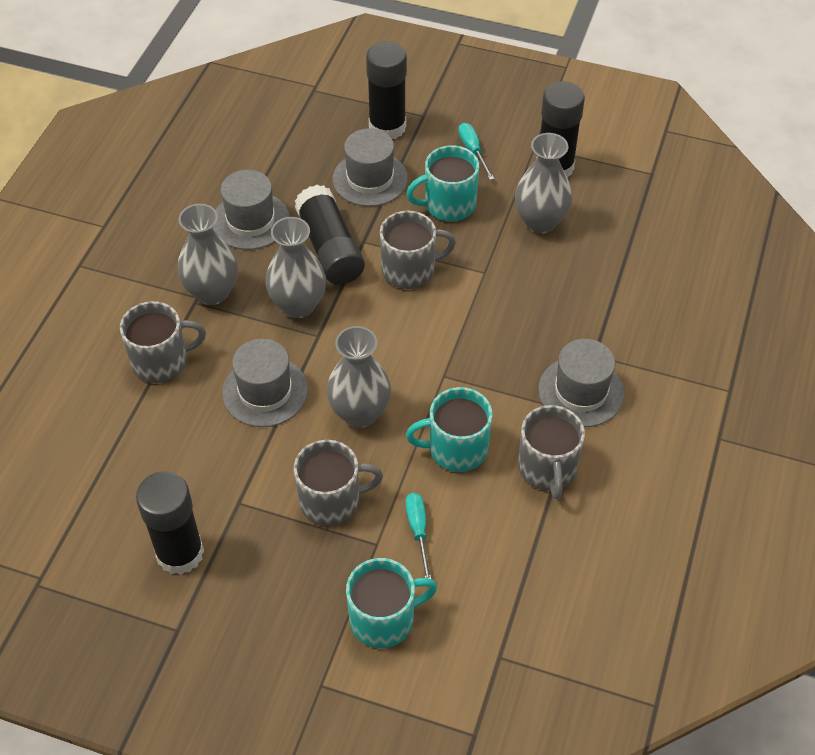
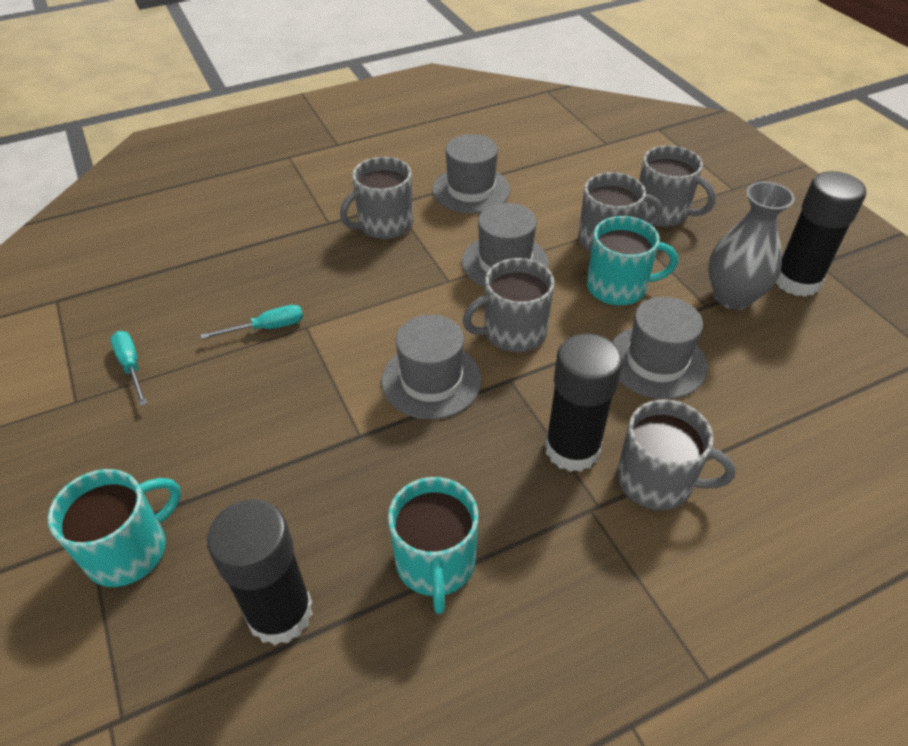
black glue stick: 4 -> 3
grey mug: 4 -> 5
grey vase: 4 -> 1

